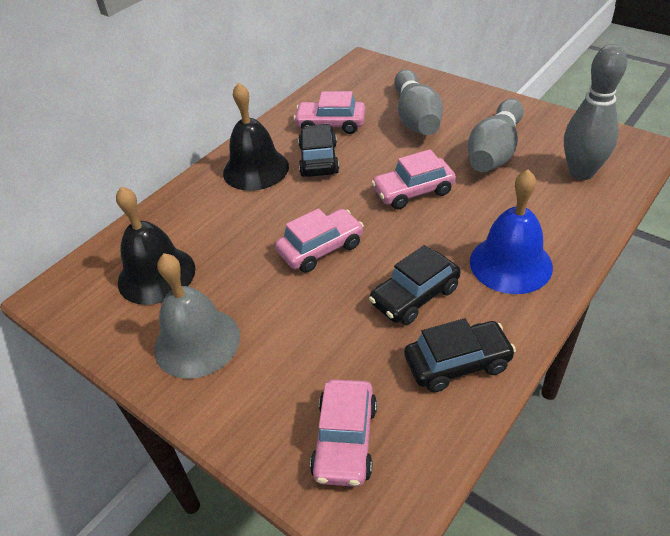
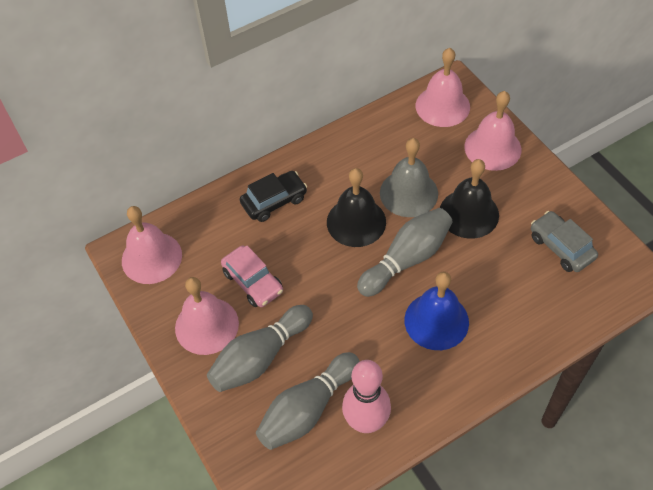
black car: 3 -> 1
grey car: 0 -> 1
pink bell: 0 -> 4
pink bowling pin: 0 -> 1
pink car: 4 -> 1

